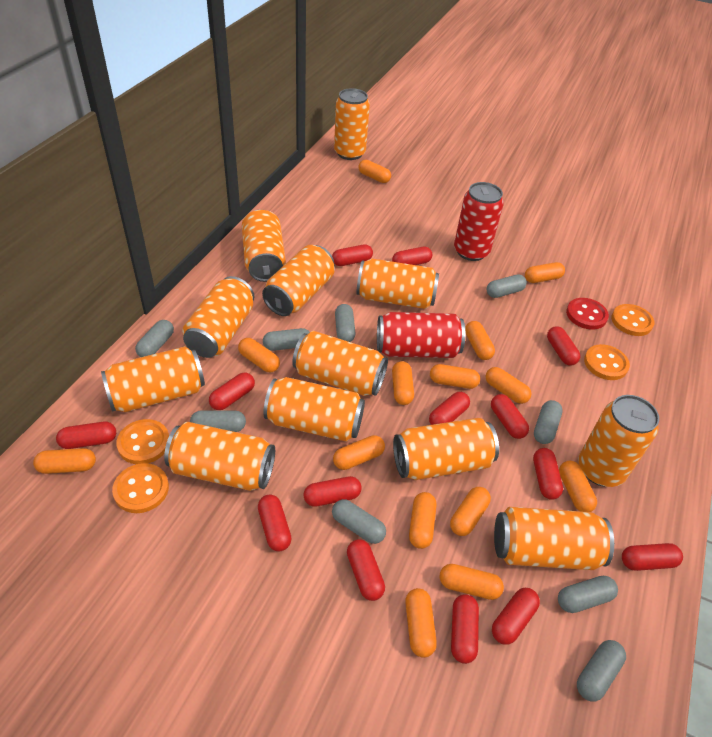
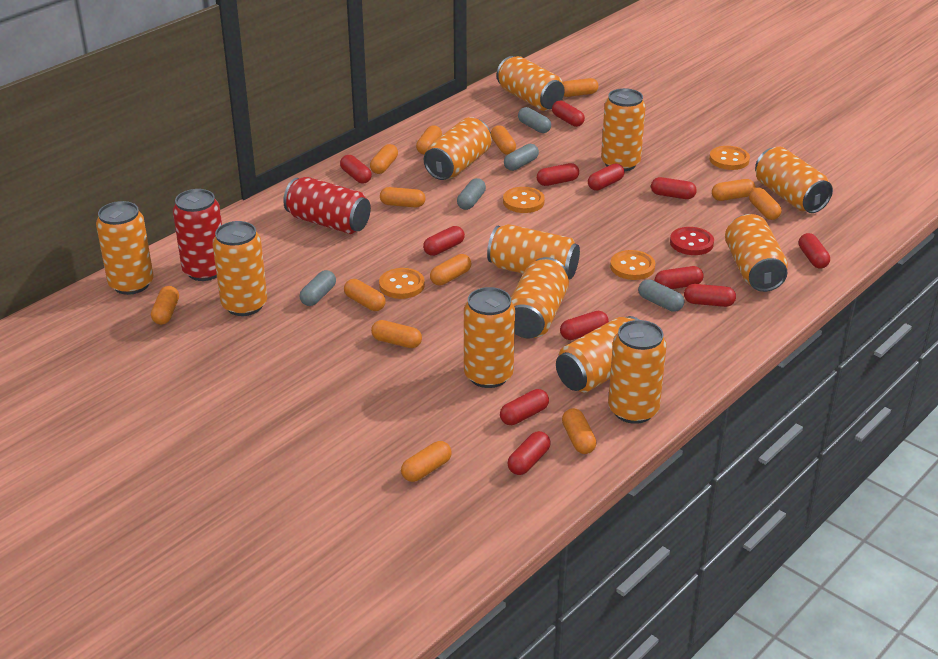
grey capsule: 9 -> 5
orange capsule: 14 -> 13
red capsule: 14 -> 12

